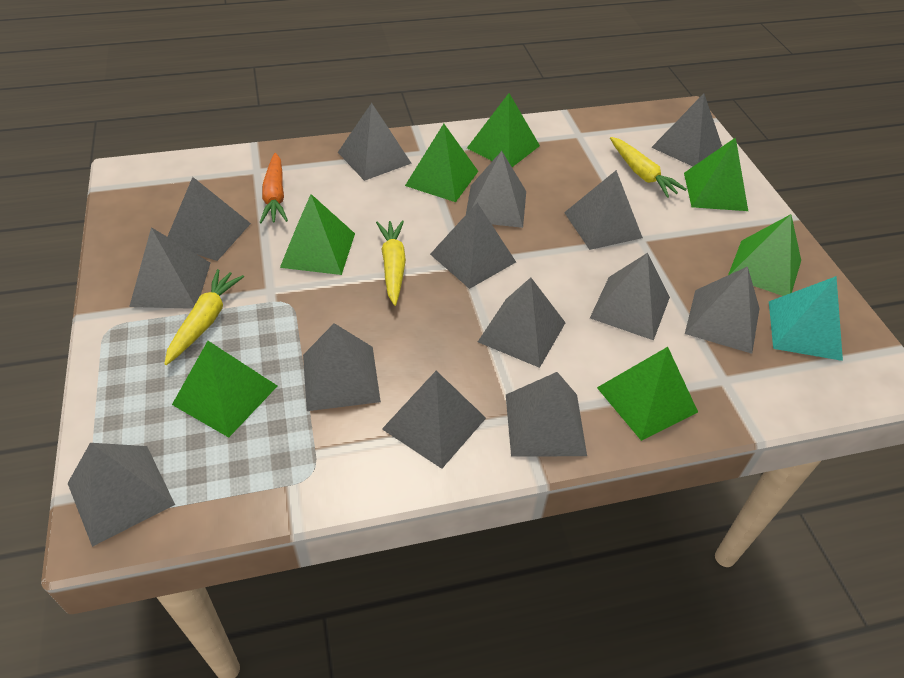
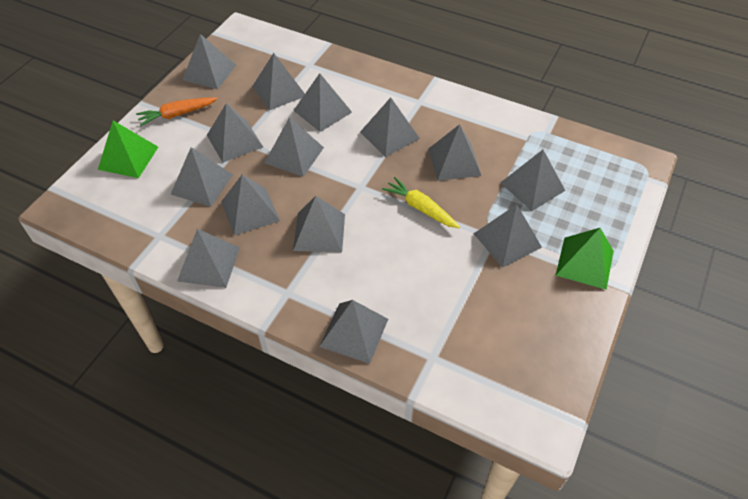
green pyramid: 7 -> 2
turquoise pyramid: 1 -> 0
yellow carrot: 3 -> 1

